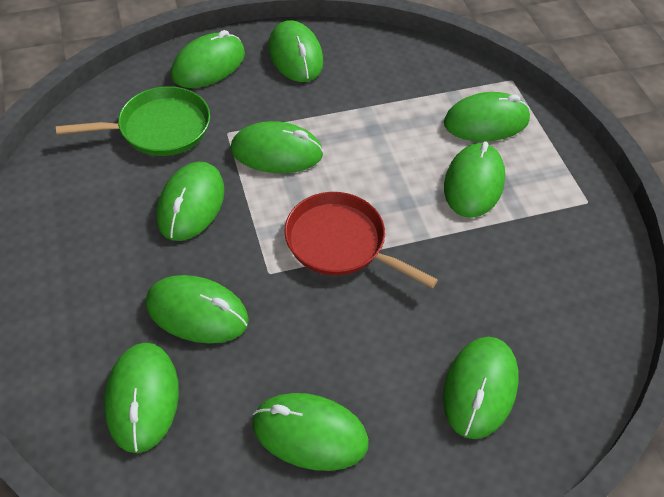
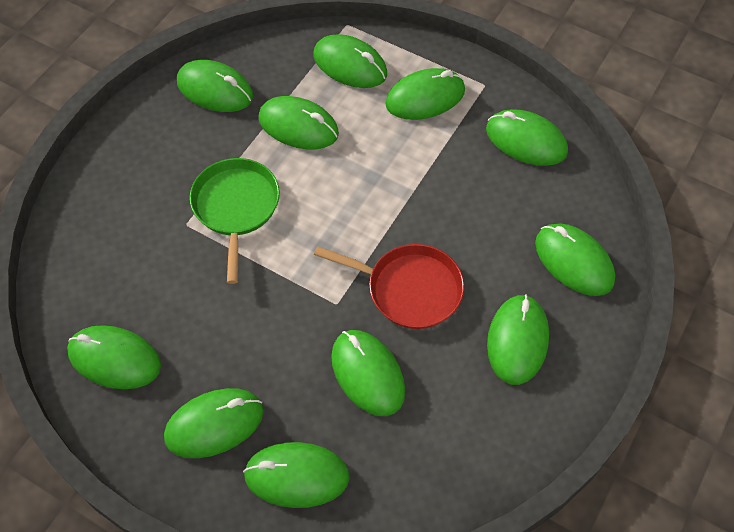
green mouse: 10 -> 11

